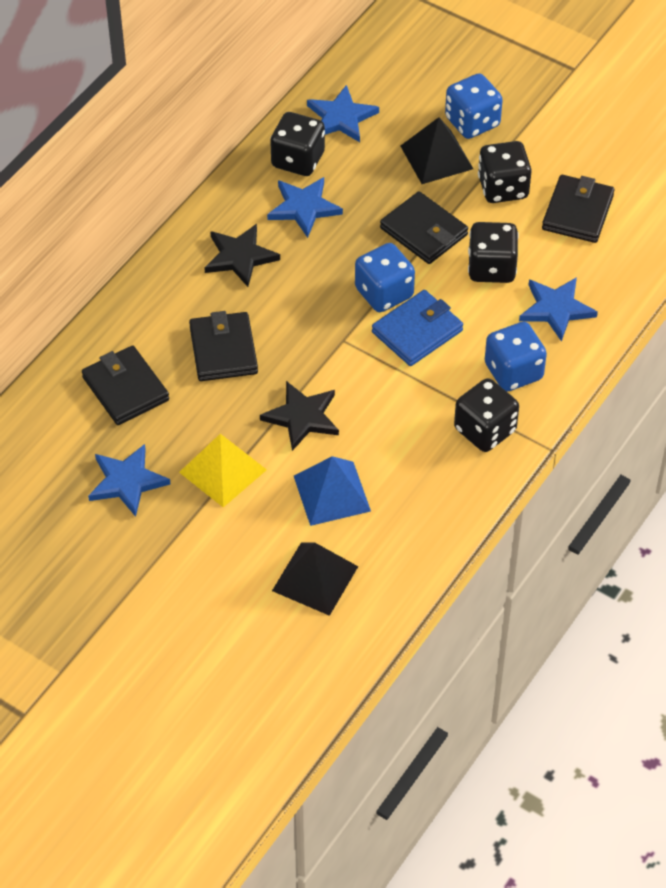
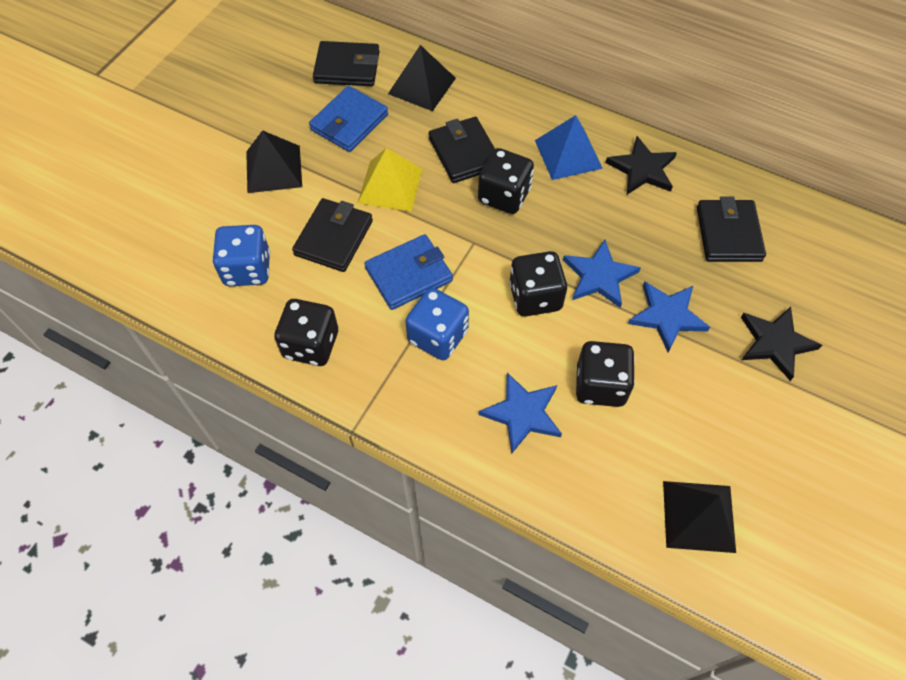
black pyramid: 2 -> 3
blue dice: 3 -> 2
blue star: 4 -> 3
blue wallet: 1 -> 2

